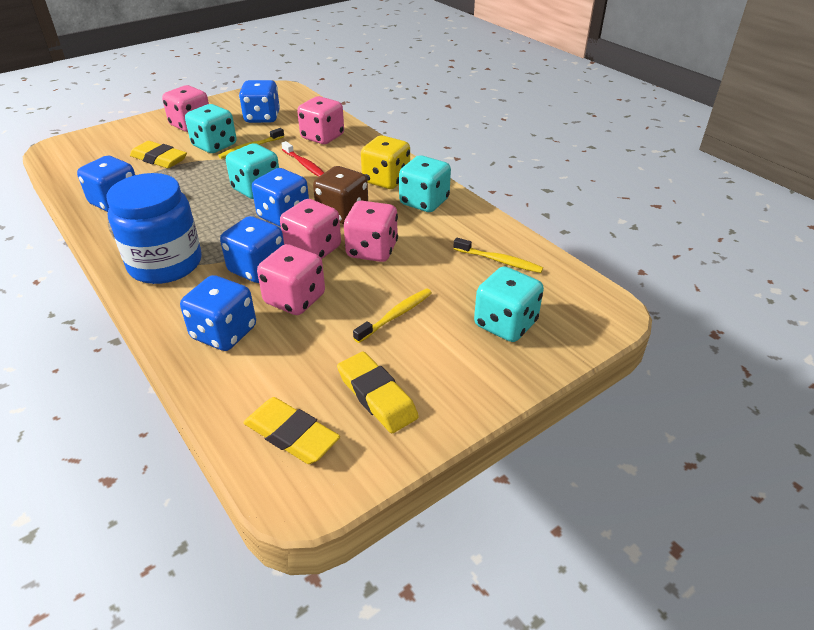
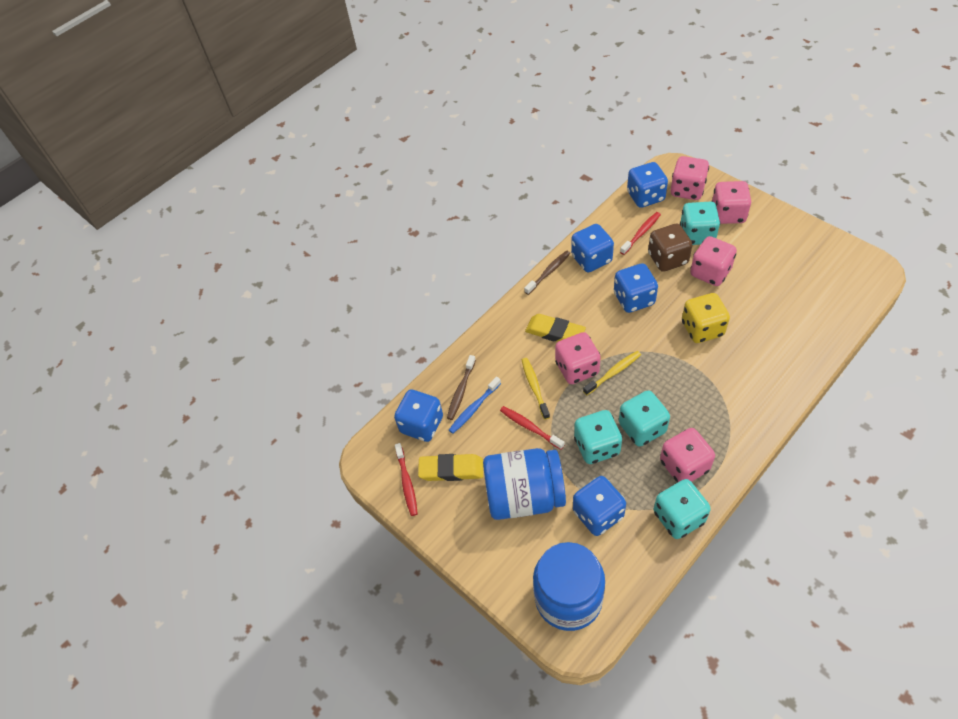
blue jar: 1 -> 2
blue toothbrush: 0 -> 1
brown toothbrush: 0 -> 2
red toothbrush: 1 -> 3
yellow eraser: 3 -> 2
yellow toothbrush: 3 -> 2

